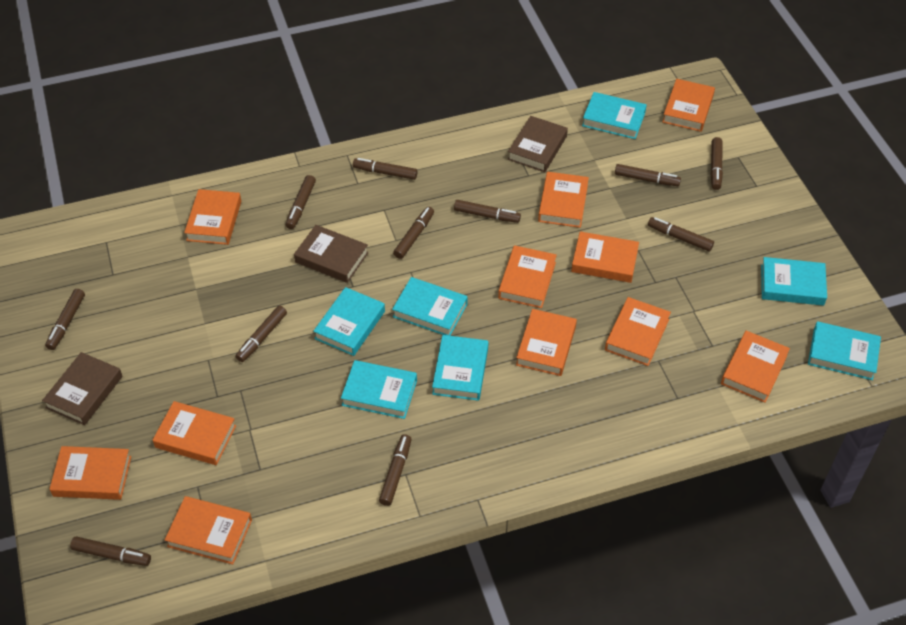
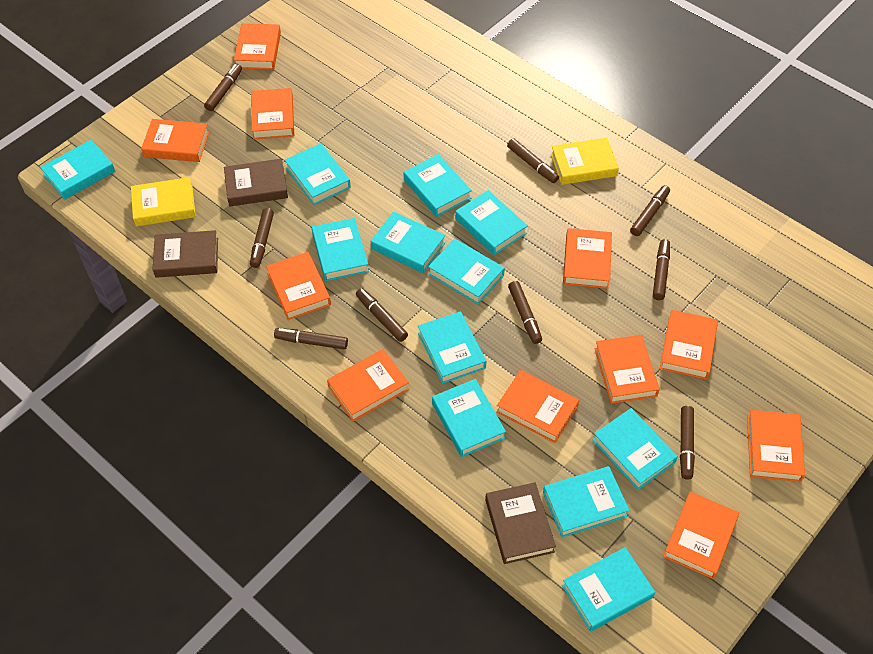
brown marker: 11 -> 9
turquoise book: 7 -> 12
yellow book: 0 -> 2

